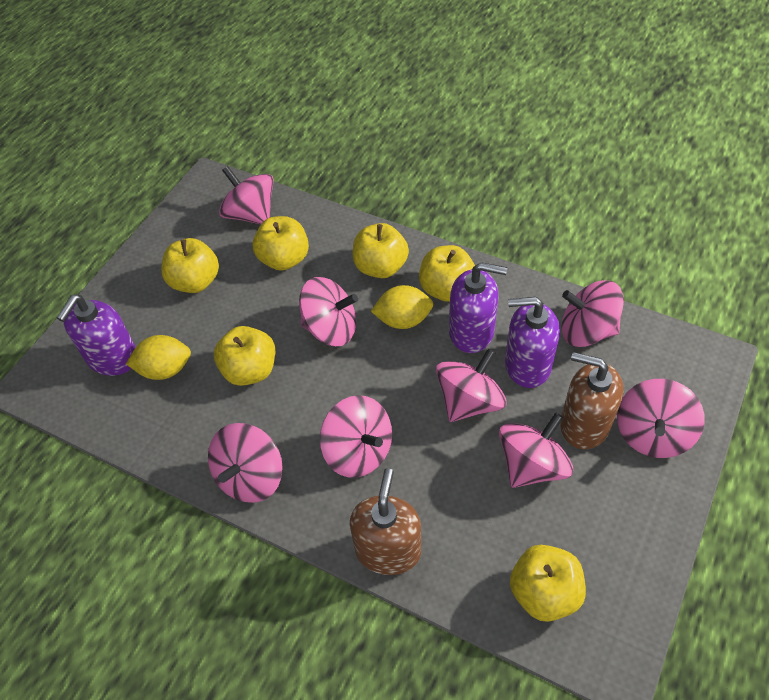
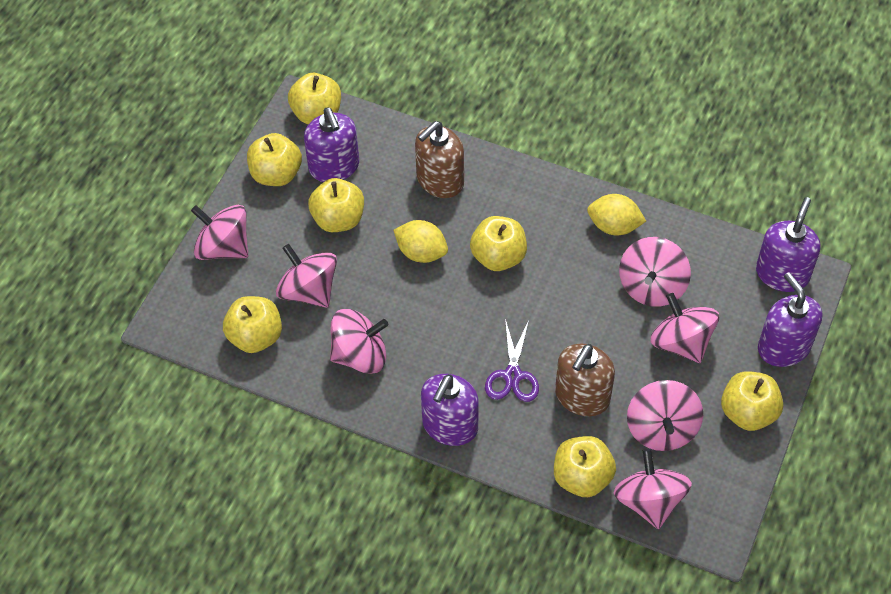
pink spinning top: 8 -> 7
purple scissors: 0 -> 1
purple soap dispenser: 3 -> 4
yellow apple: 6 -> 7

